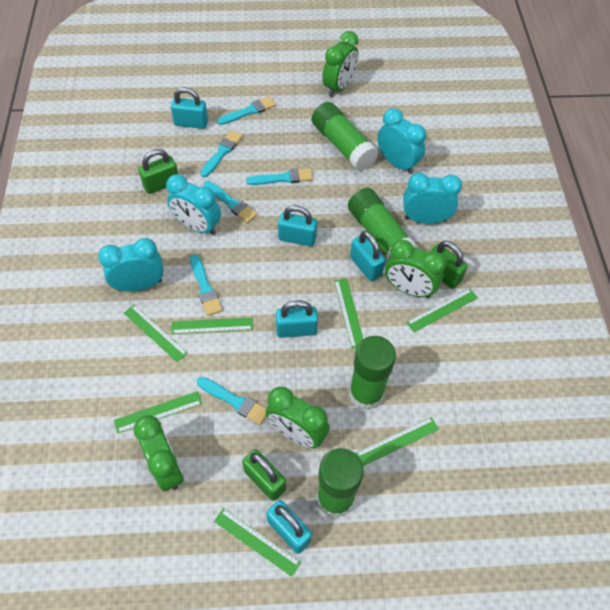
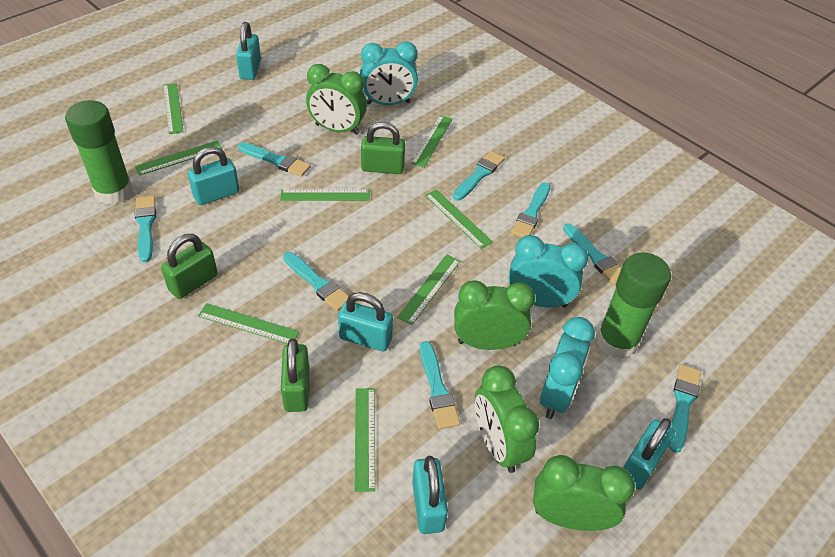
green glue stick: 4 -> 2
green ruler: 7 -> 8
turquoise brush: 6 -> 8
turquoise clock: 4 -> 3

